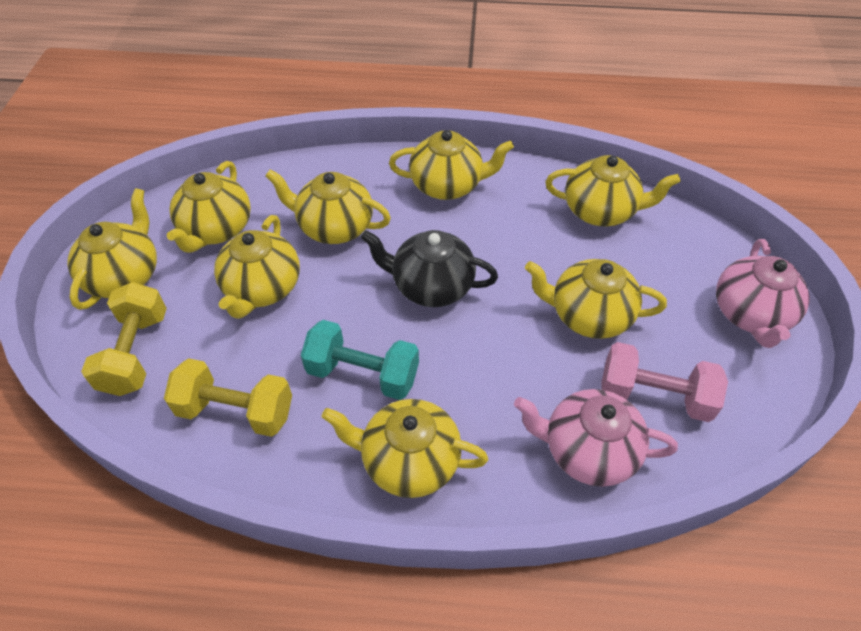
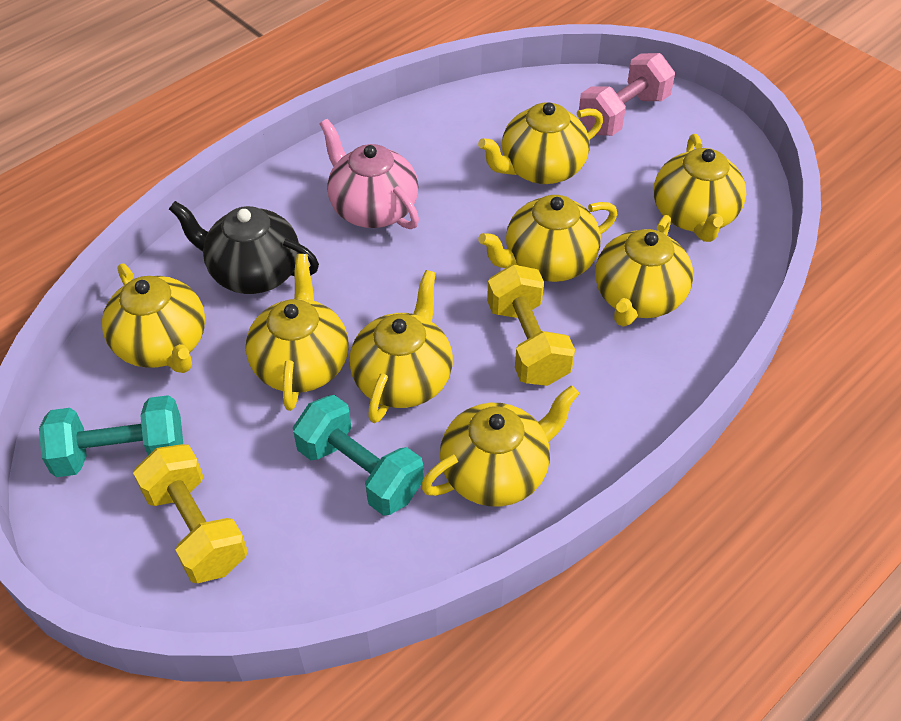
pink teapot: 2 -> 1
turquoise dumbbell: 1 -> 2

